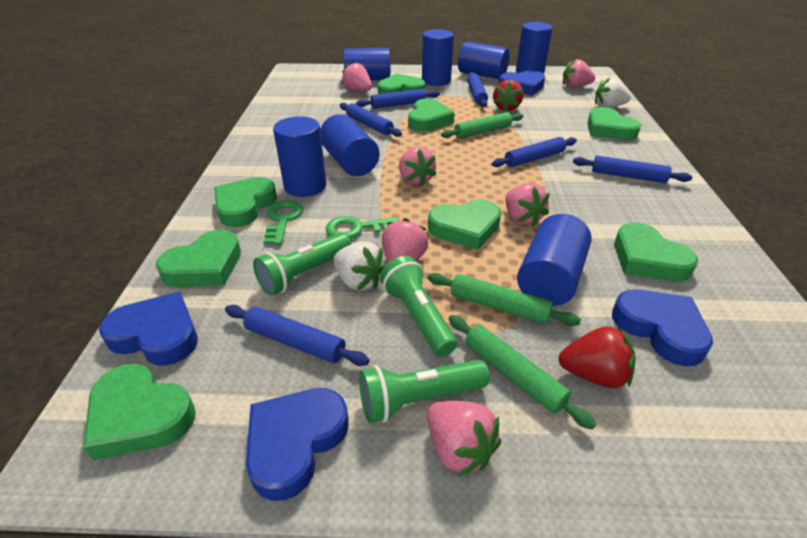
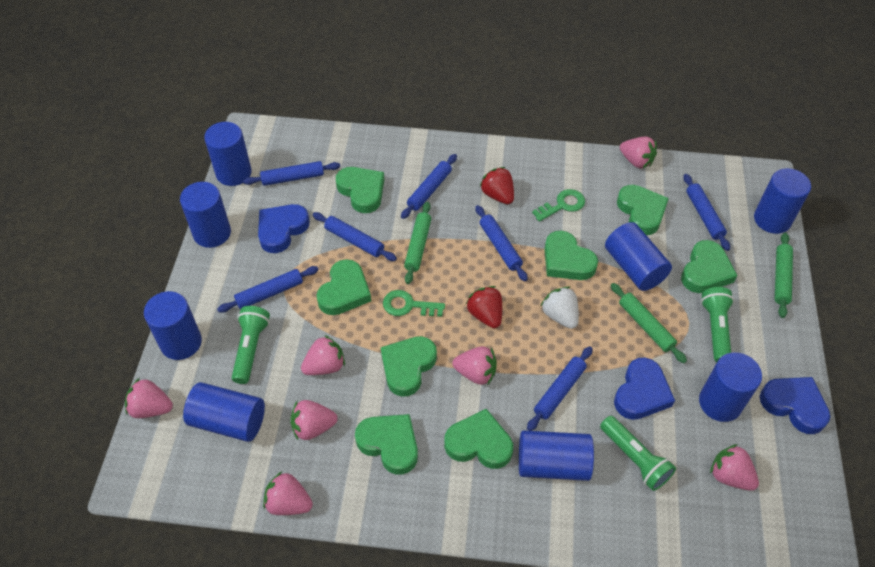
blue cylinder: 7 -> 8
blue heart: 4 -> 3
blue rolling pin: 6 -> 7
pink strawberry: 6 -> 7
white strawberry: 2 -> 1

